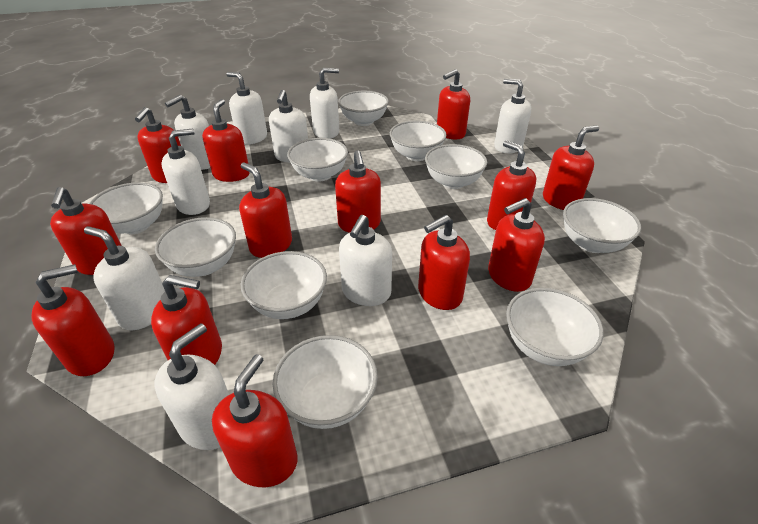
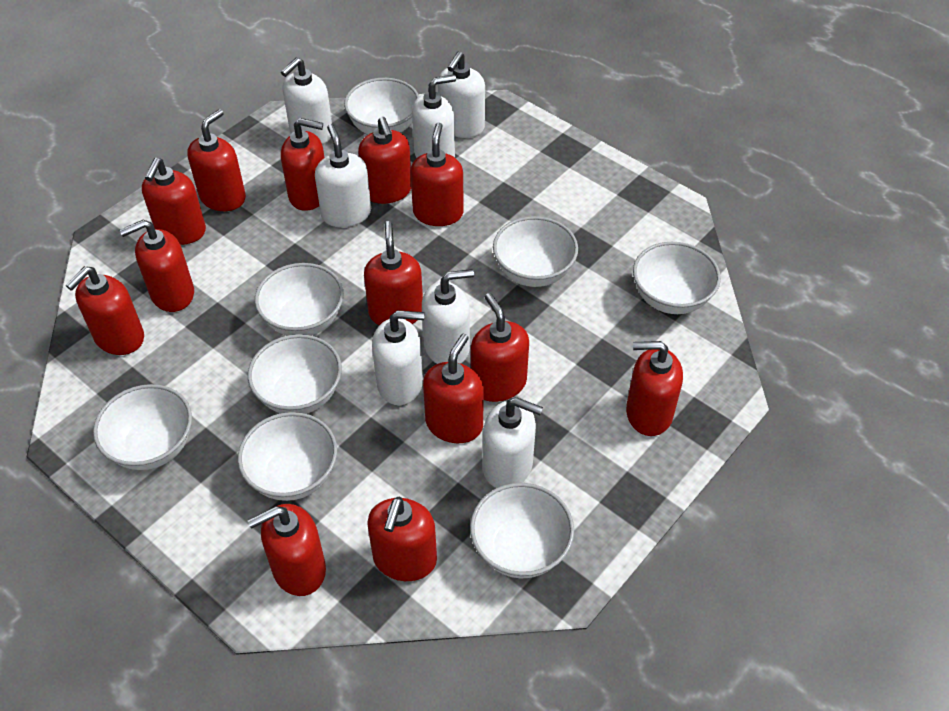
white bowl: 10 -> 8
white soap dispenser: 9 -> 7

